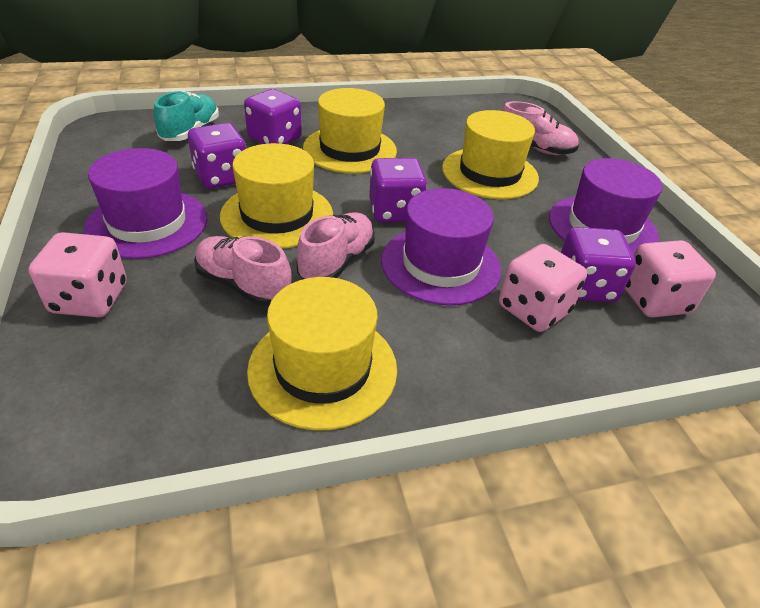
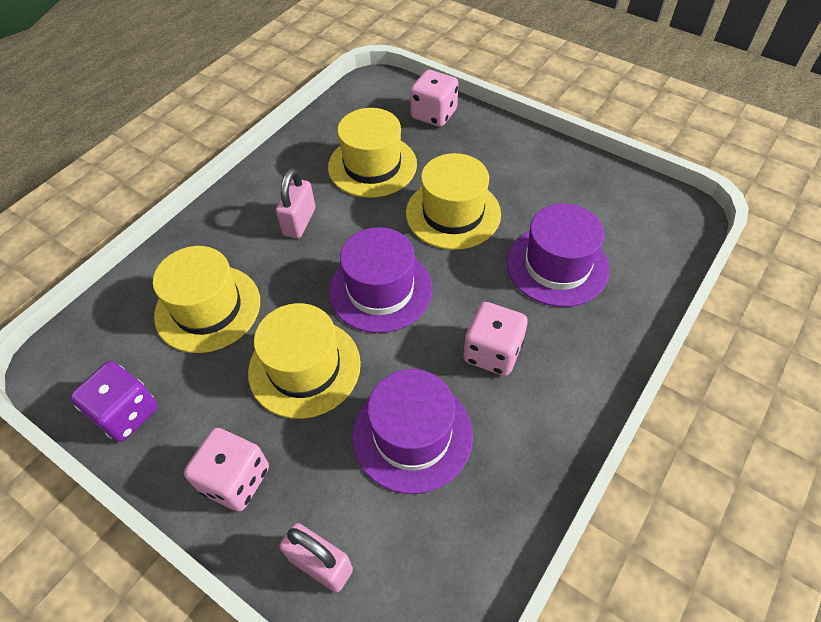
pink padlock: 0 -> 2
pink shoe: 3 -> 0
purple dice: 4 -> 1
turquoise shoe: 1 -> 0

